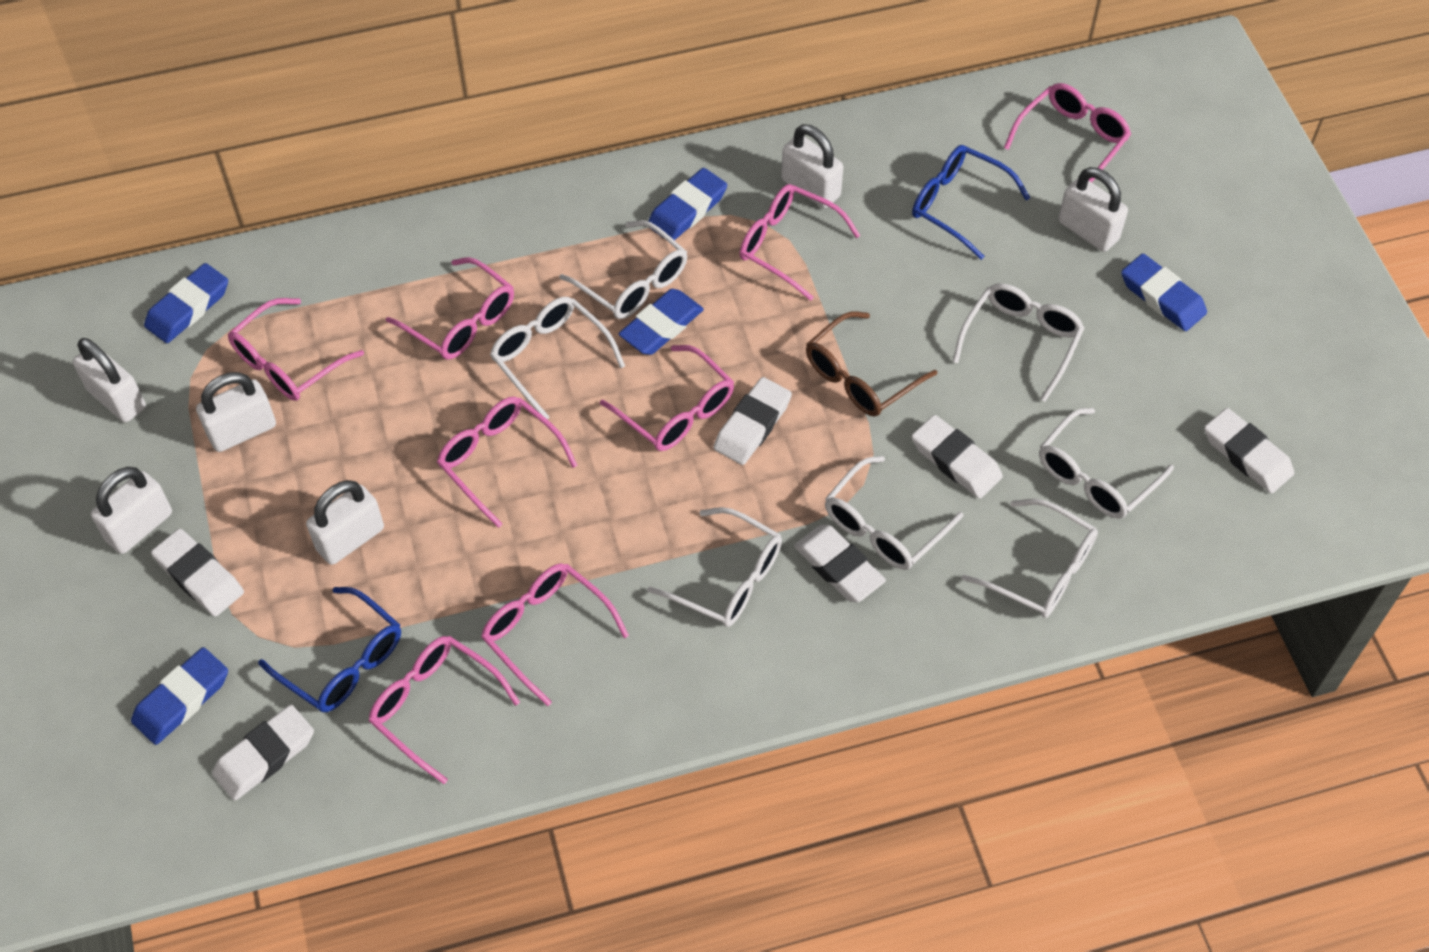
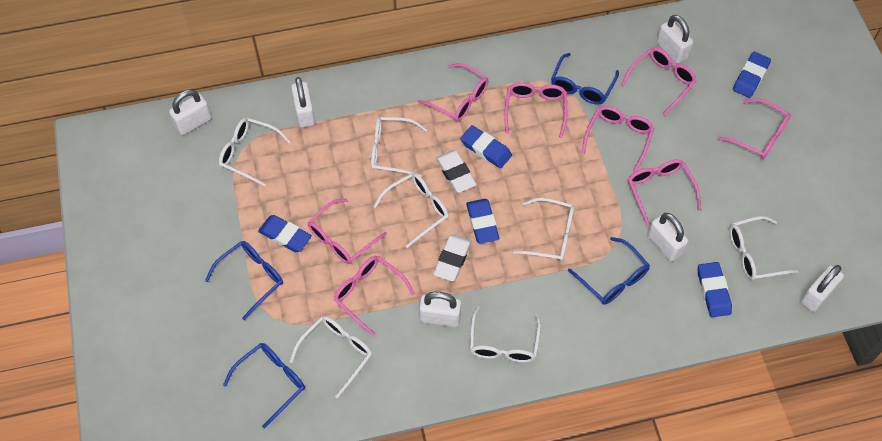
blue glasses: 2 -> 4
brown glasses: 1 -> 0
white eraser: 6 -> 2

